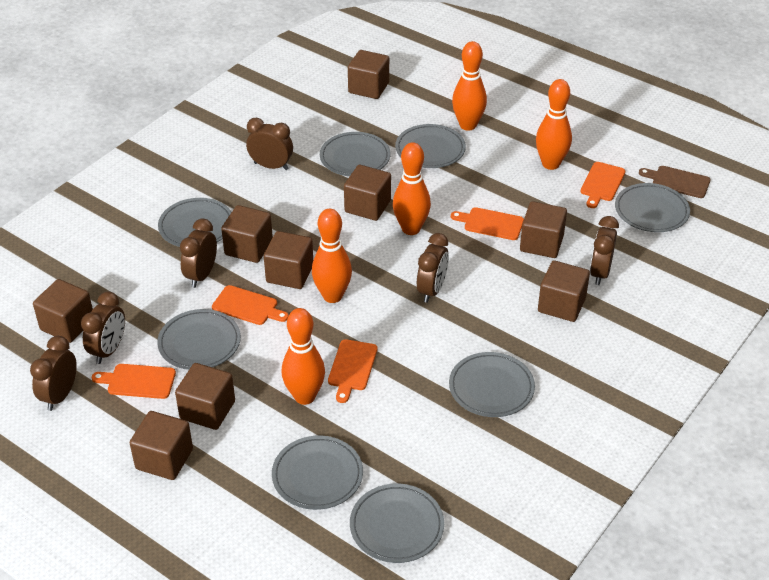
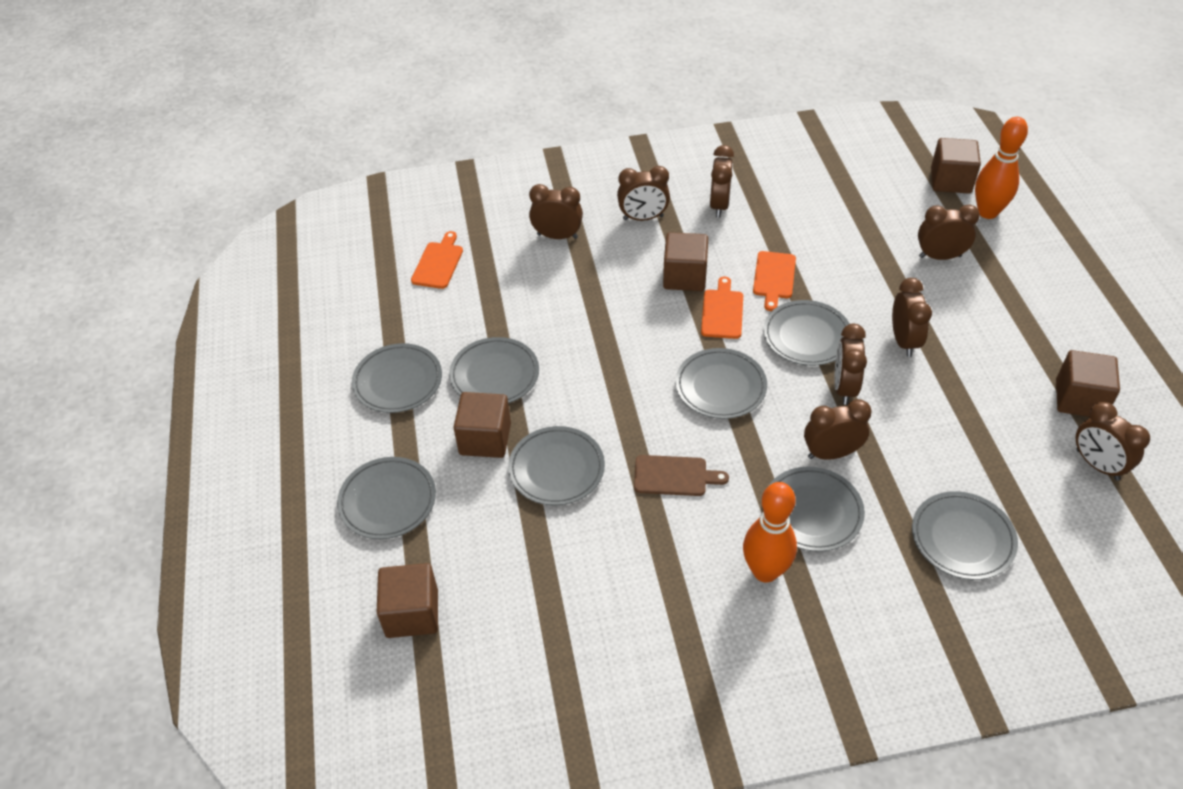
brown clock: 6 -> 8
brown cube: 9 -> 5
orange bowling pin: 5 -> 2
orange cutting board: 5 -> 3

